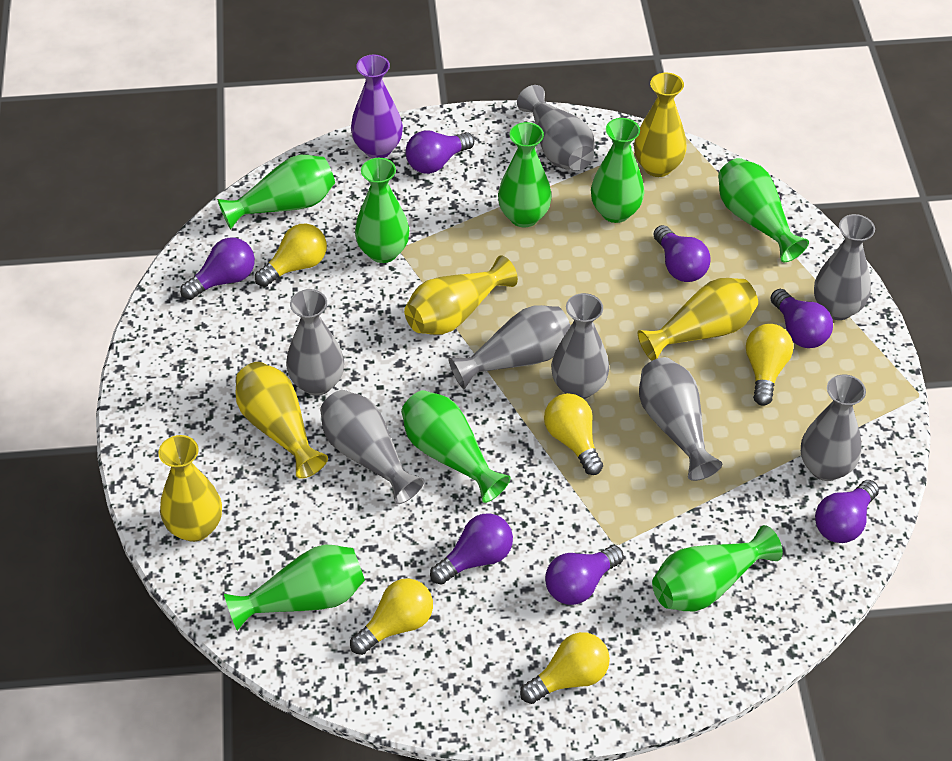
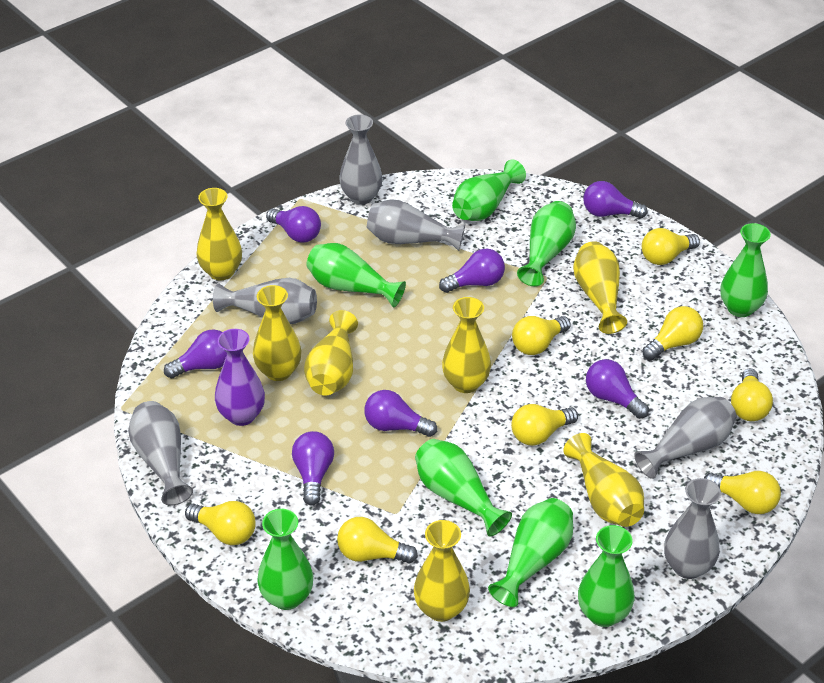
grey vase: 8 -> 6
yellow light bulb: 5 -> 8
yellow vase: 5 -> 7

